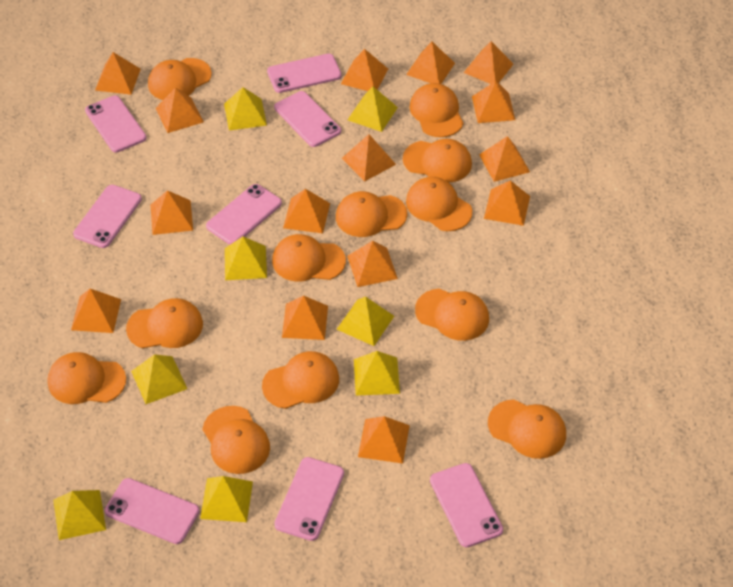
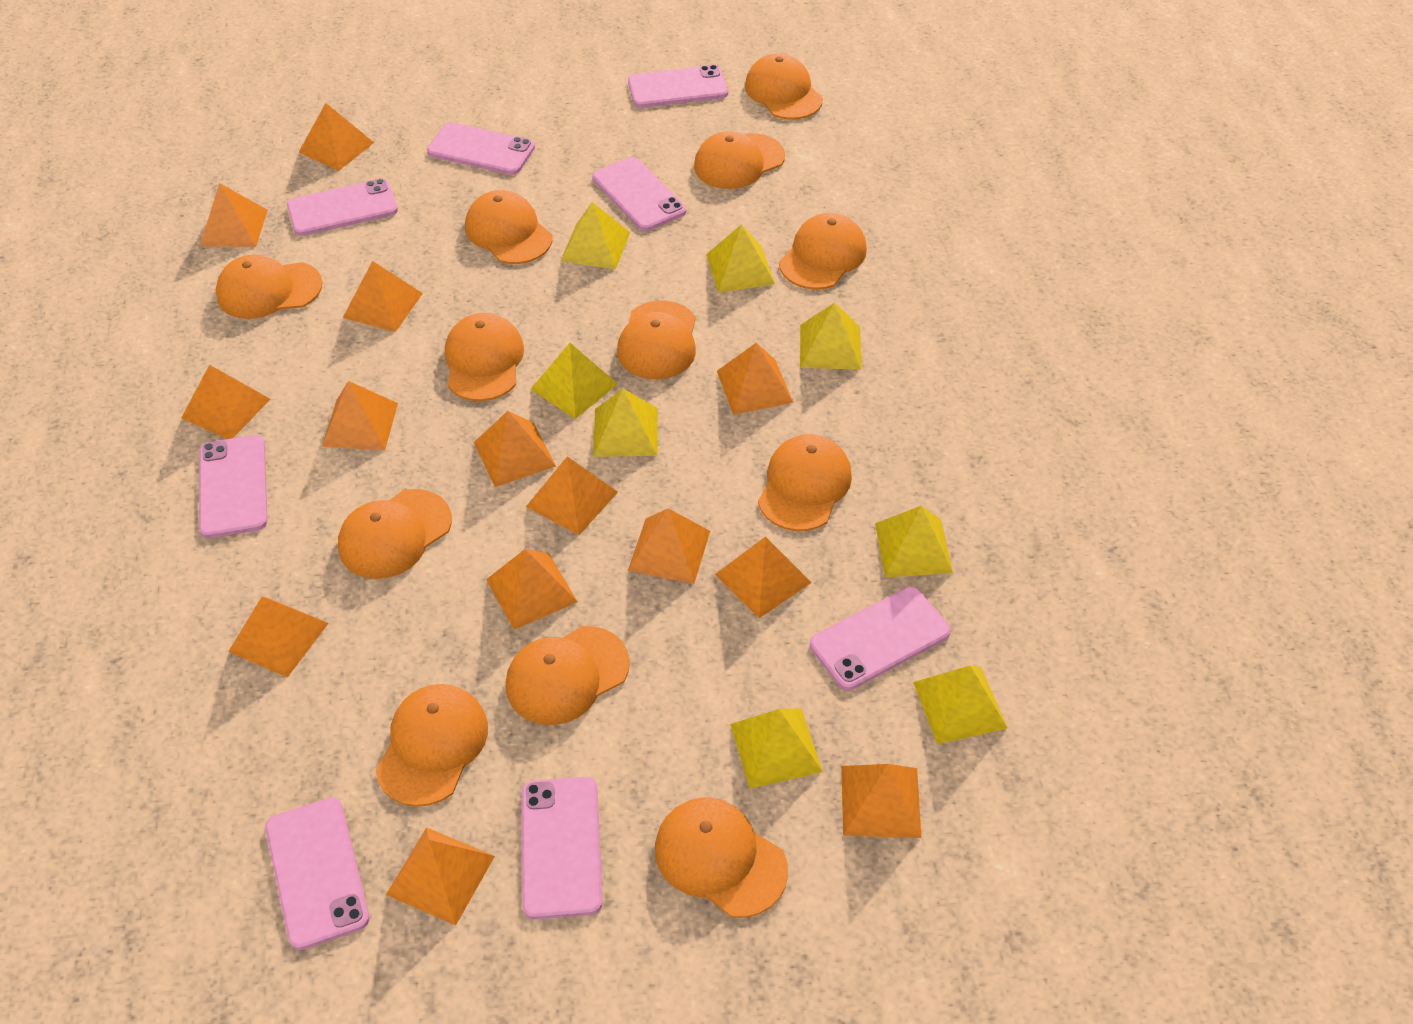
orange pyramid: 15 -> 14

